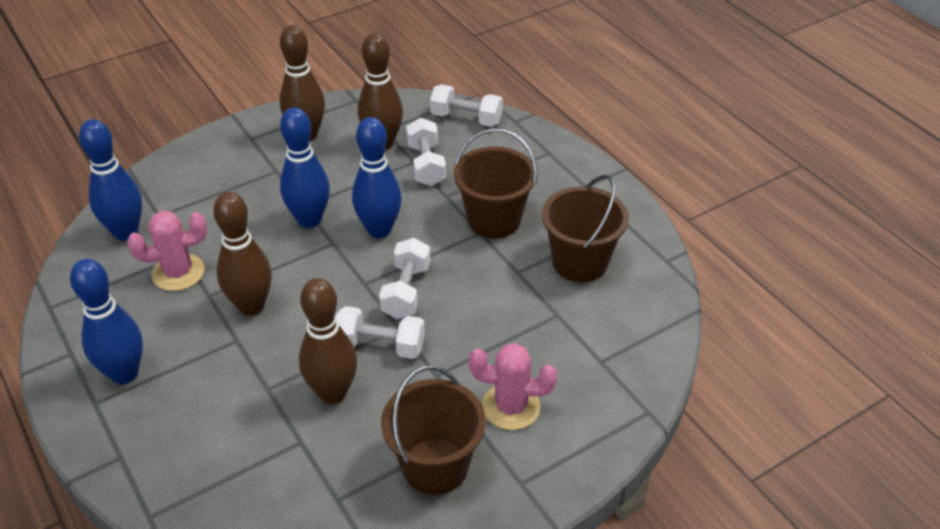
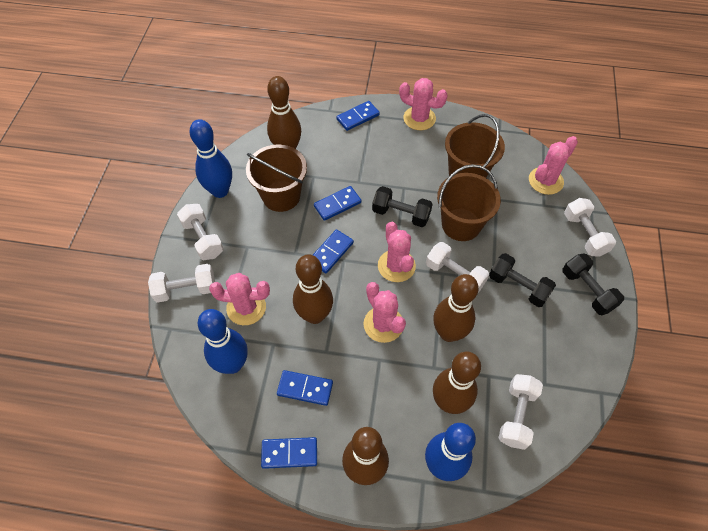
black dumbbell: 0 -> 3
blue bowling pin: 4 -> 3
blue domino: 0 -> 5
brown bowling pin: 4 -> 5
pink cactus: 2 -> 5
white dumbbell: 4 -> 5

